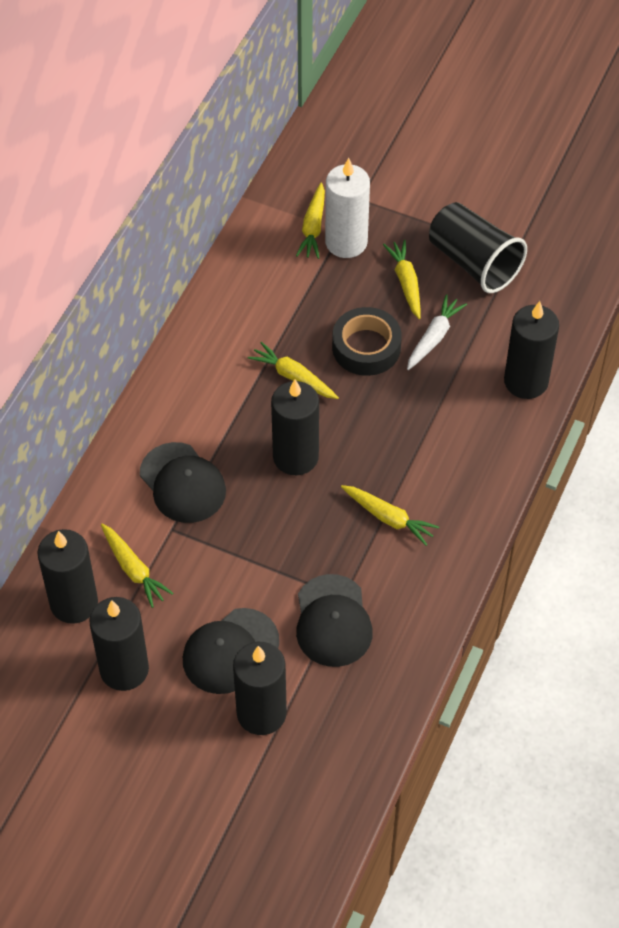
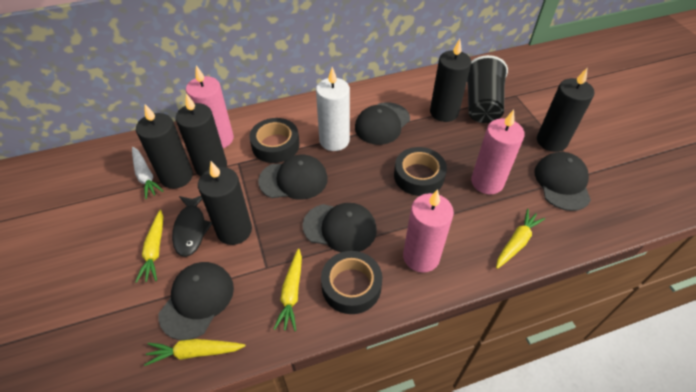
black cap: 3 -> 5
black fish: 0 -> 1
black tape: 1 -> 3
pink candle: 0 -> 3
yellow carrot: 5 -> 4

